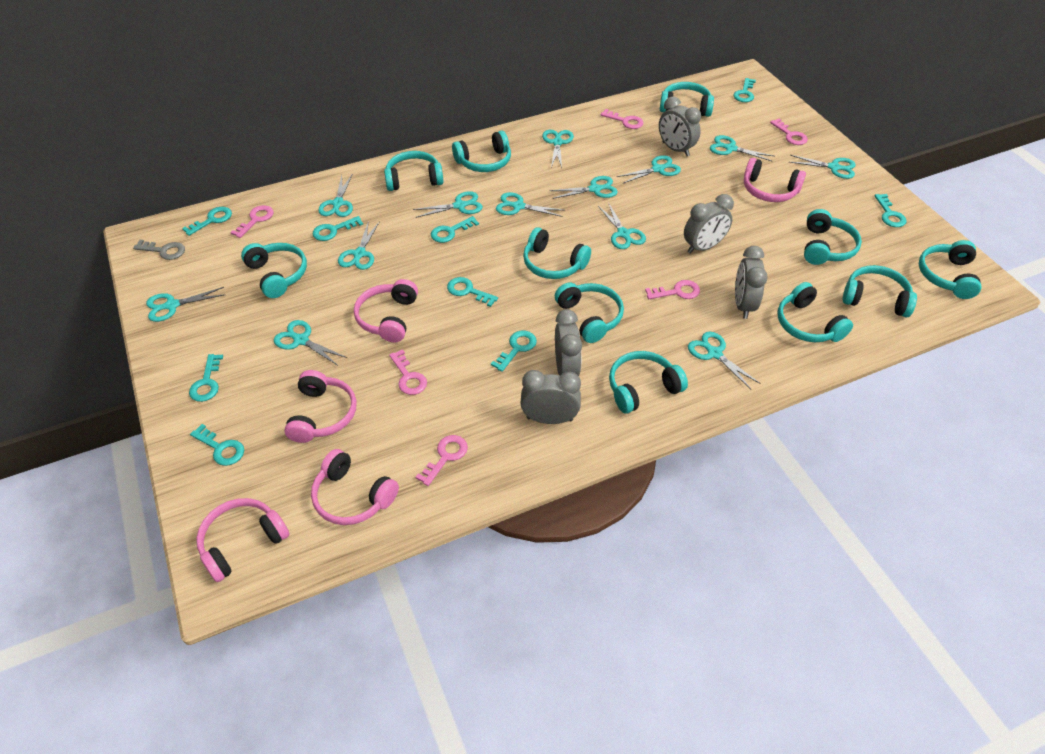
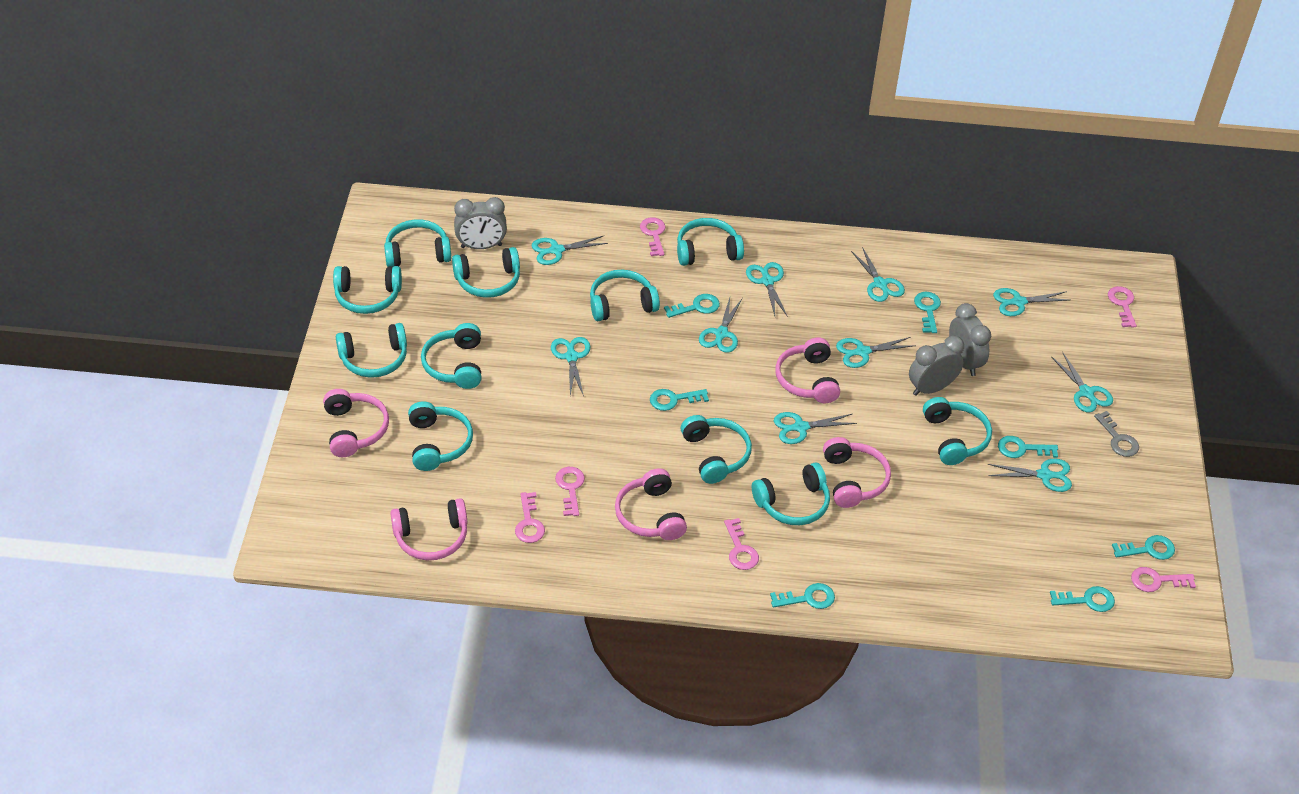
grey clock: 5 -> 3
turquoise key: 9 -> 7
turquoise scissors: 13 -> 10

